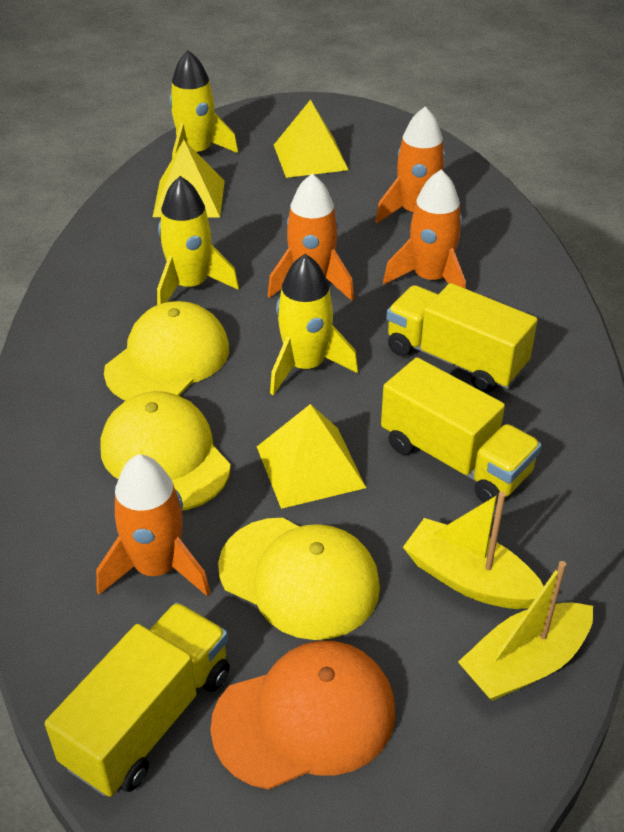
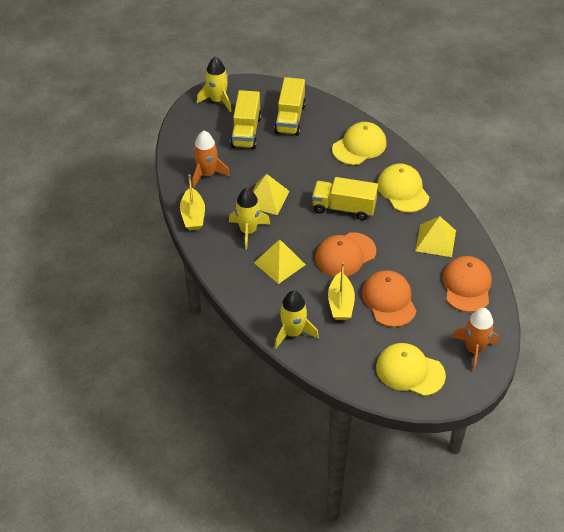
orange cap: 1 -> 3
orange rocket: 4 -> 2

